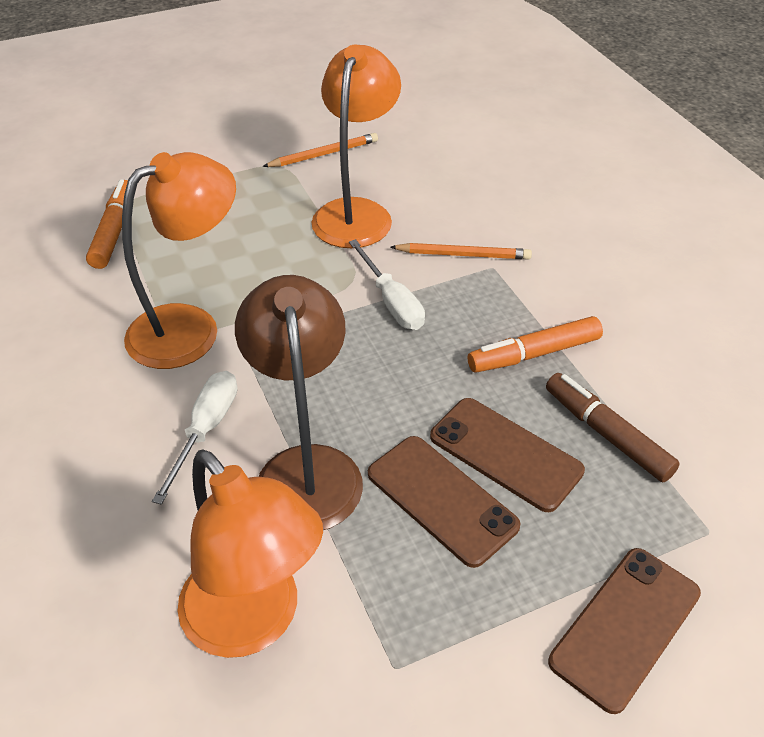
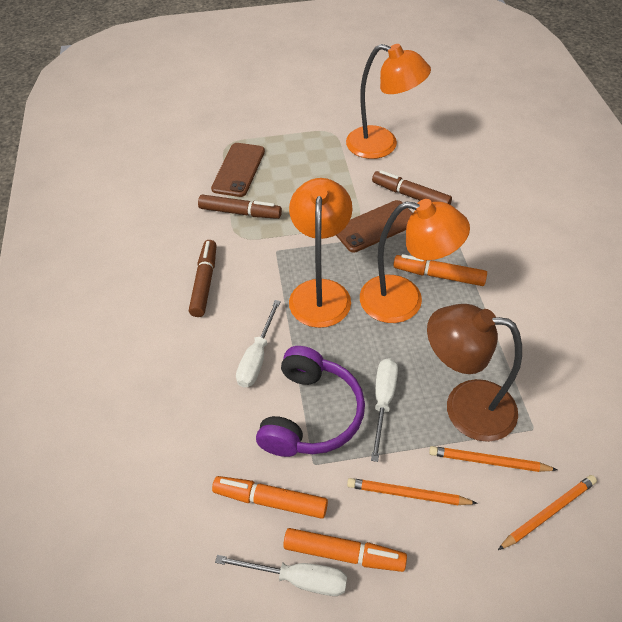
brown marker: 1 -> 3
brown phone: 3 -> 2
orange marker: 2 -> 3
orange pencil: 2 -> 3
purple headphones: 0 -> 1
white screwdriver: 2 -> 3

